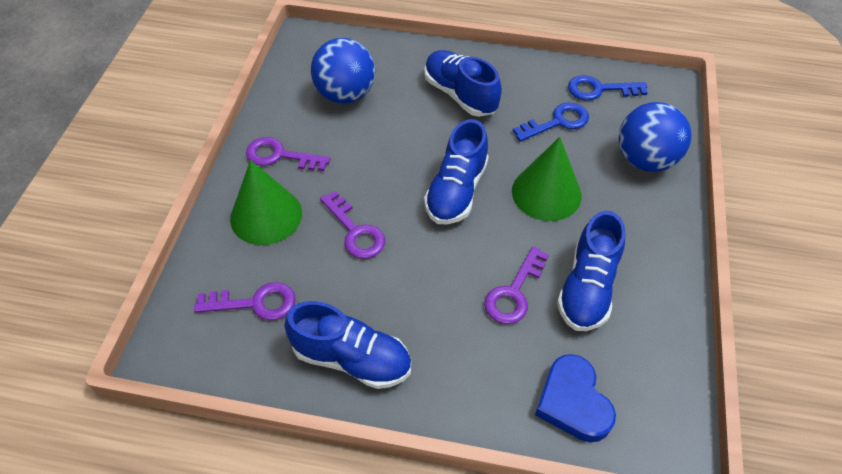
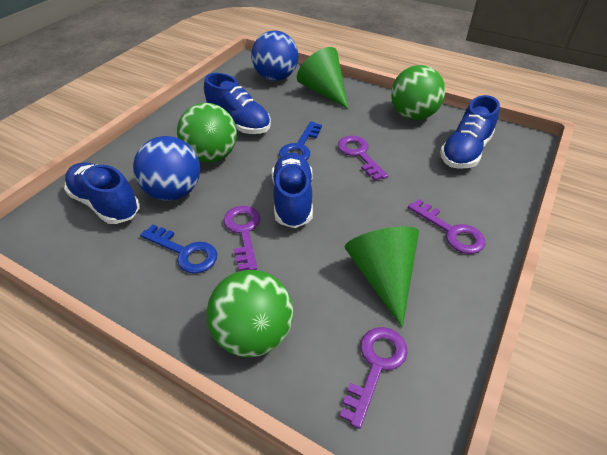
blue heart: 1 -> 0
green ball: 0 -> 3

